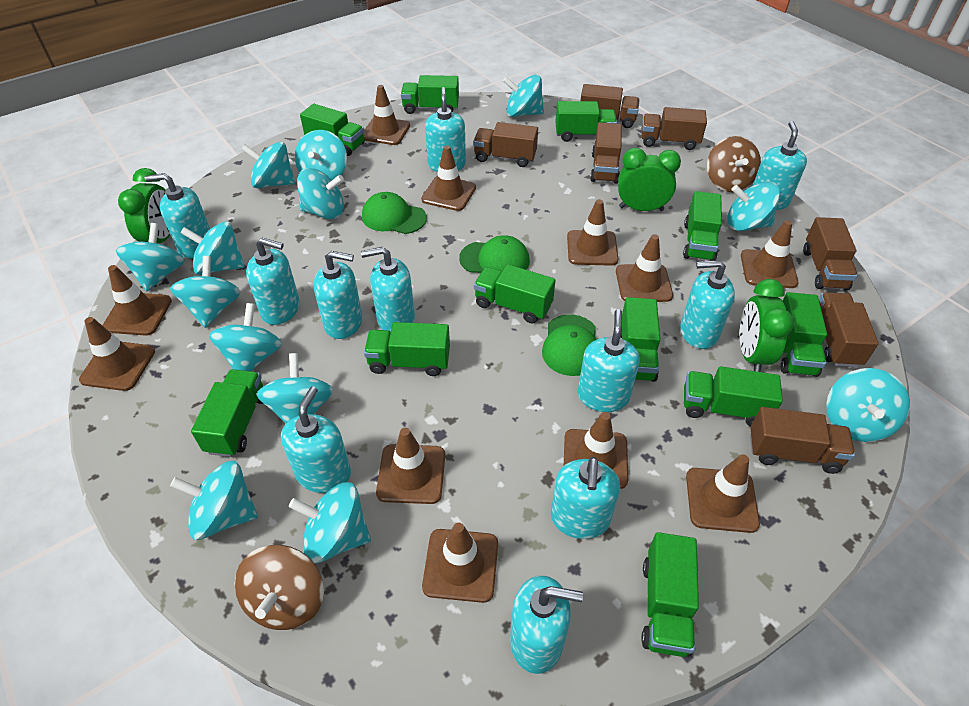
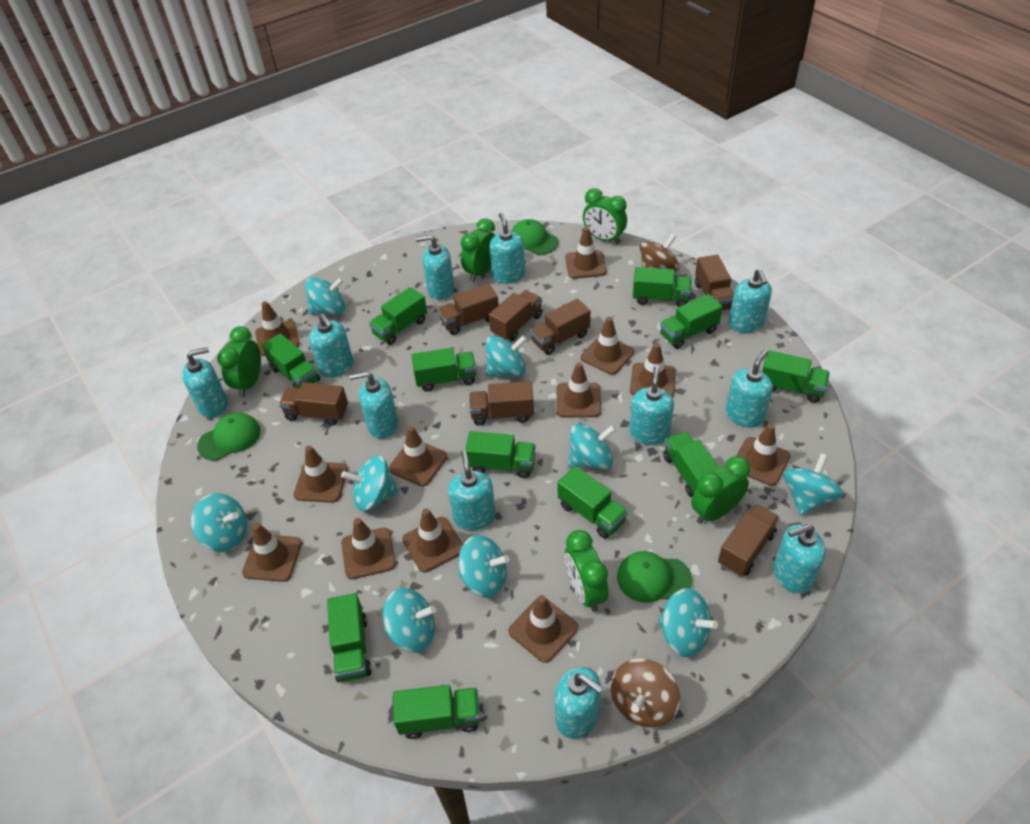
brown traffic cone: 11 -> 12
green clock: 3 -> 5
turquoise spinning top: 13 -> 9

